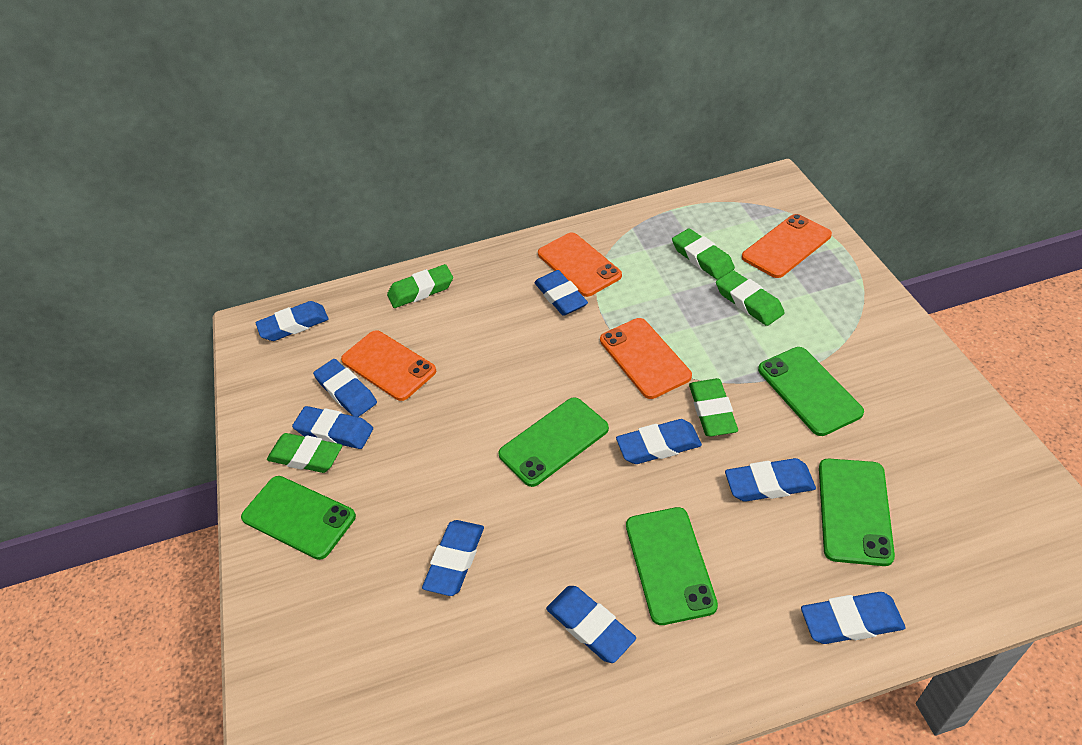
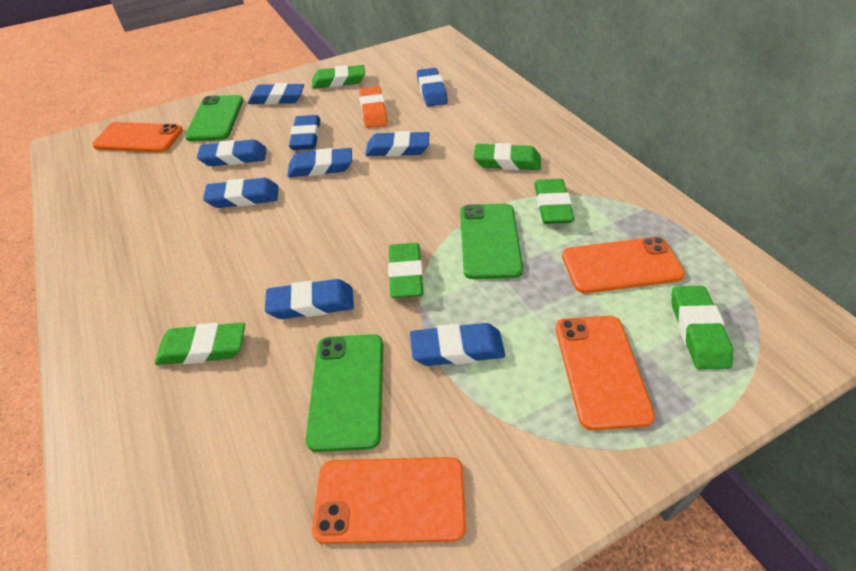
green eraser: 5 -> 6
green phone: 5 -> 3
orange eraser: 0 -> 1

